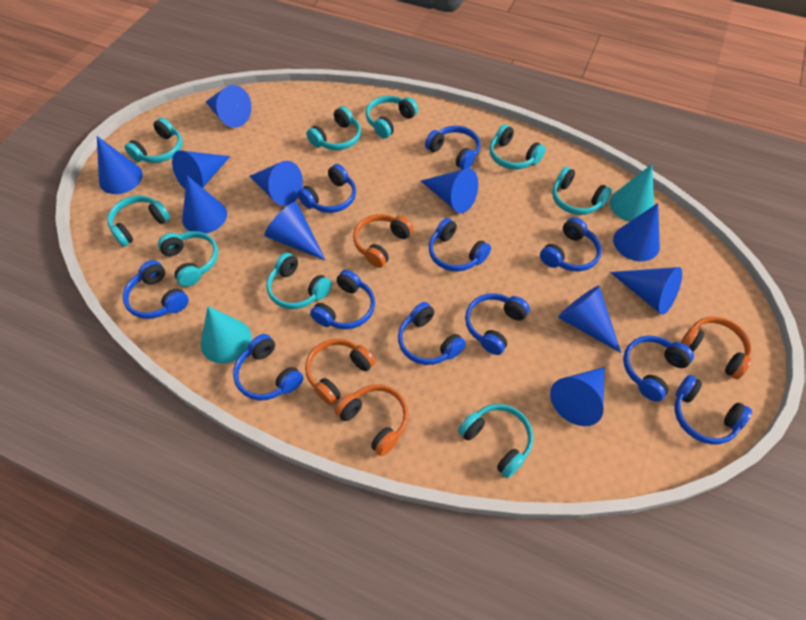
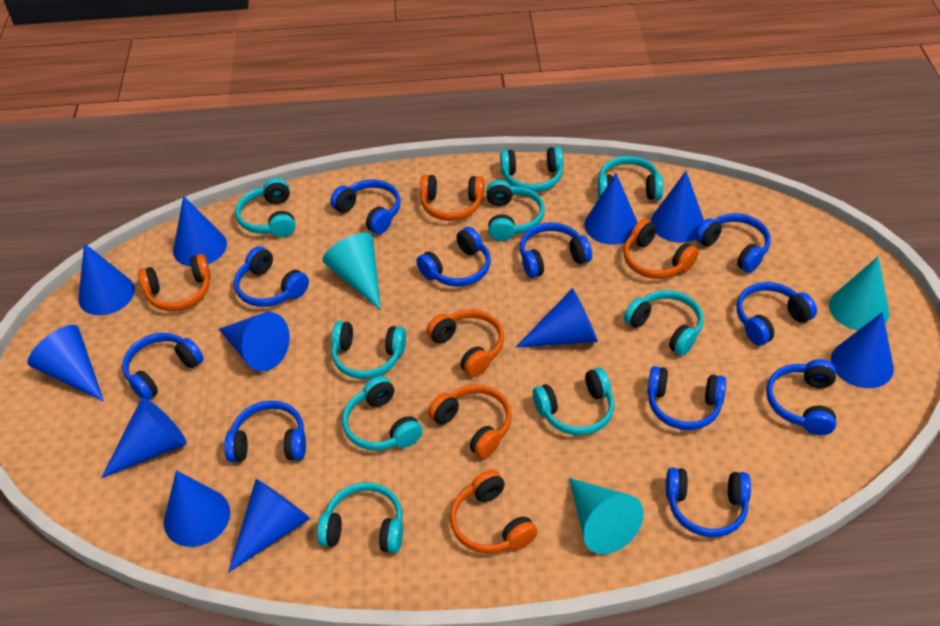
orange headphones: 4 -> 6
turquoise cone: 2 -> 3

